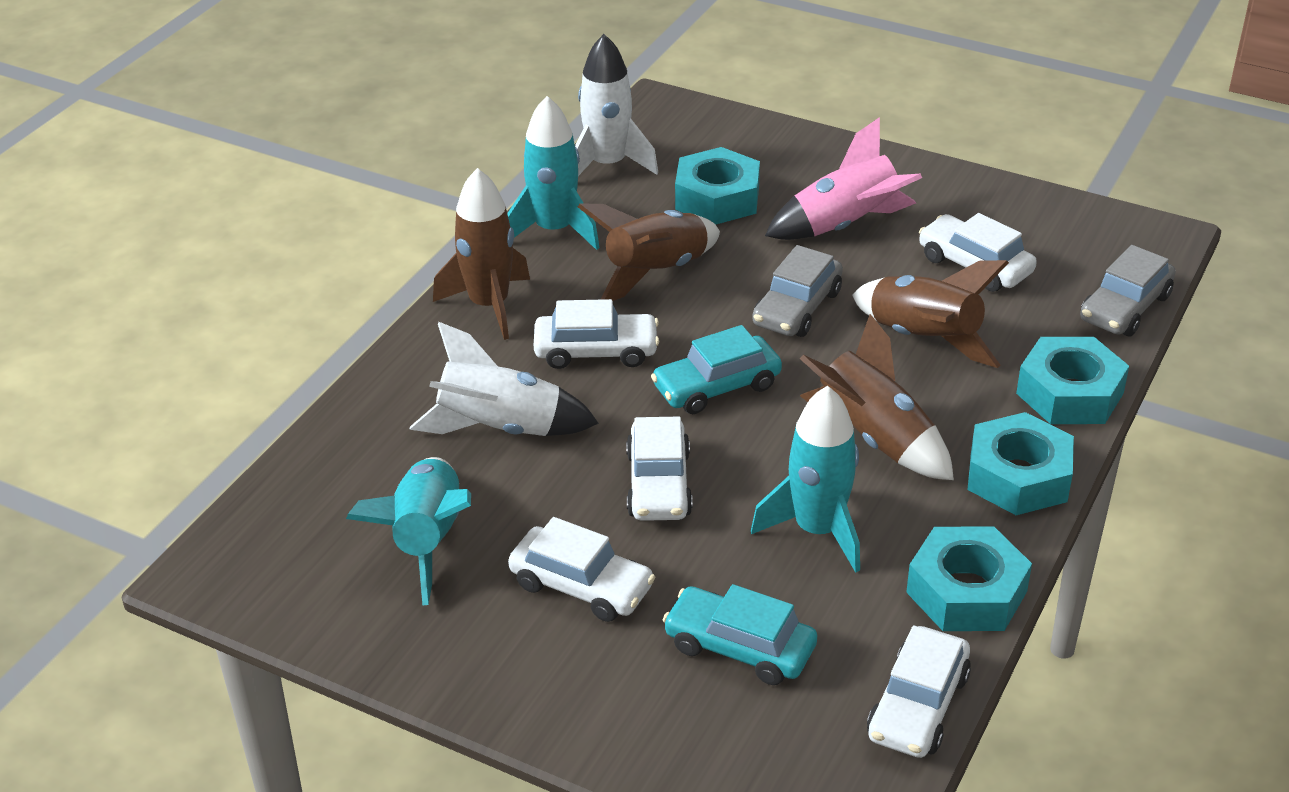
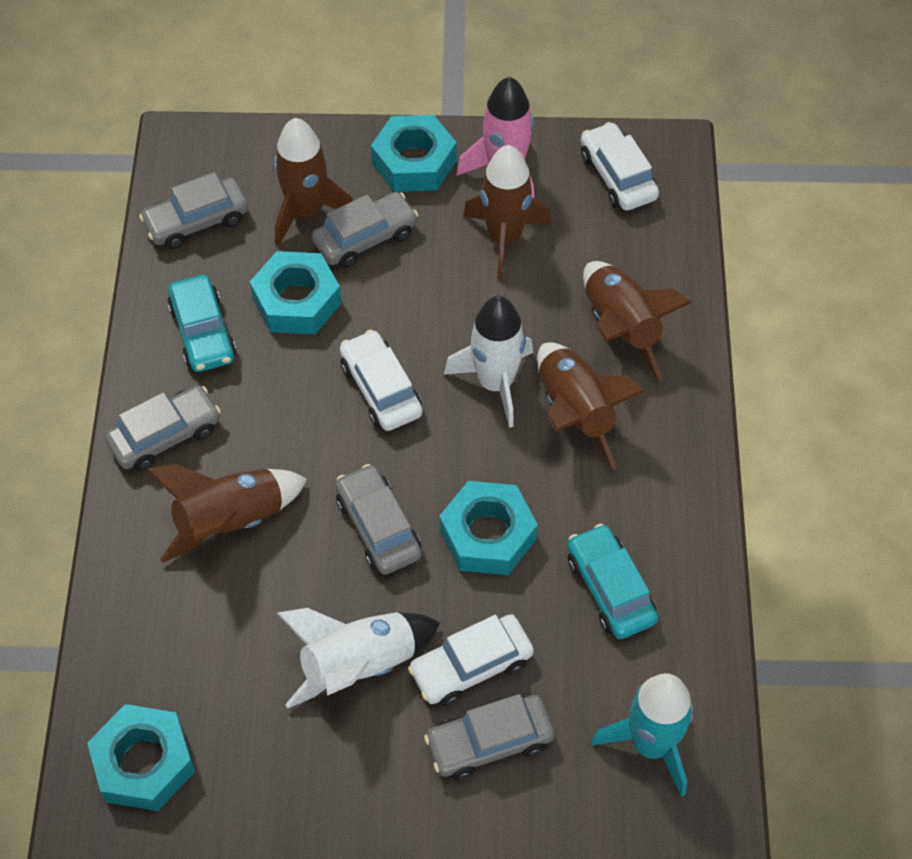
brown rocket: 4 -> 5
grey car: 2 -> 5
turquoise rocket: 3 -> 1
white car: 5 -> 3

